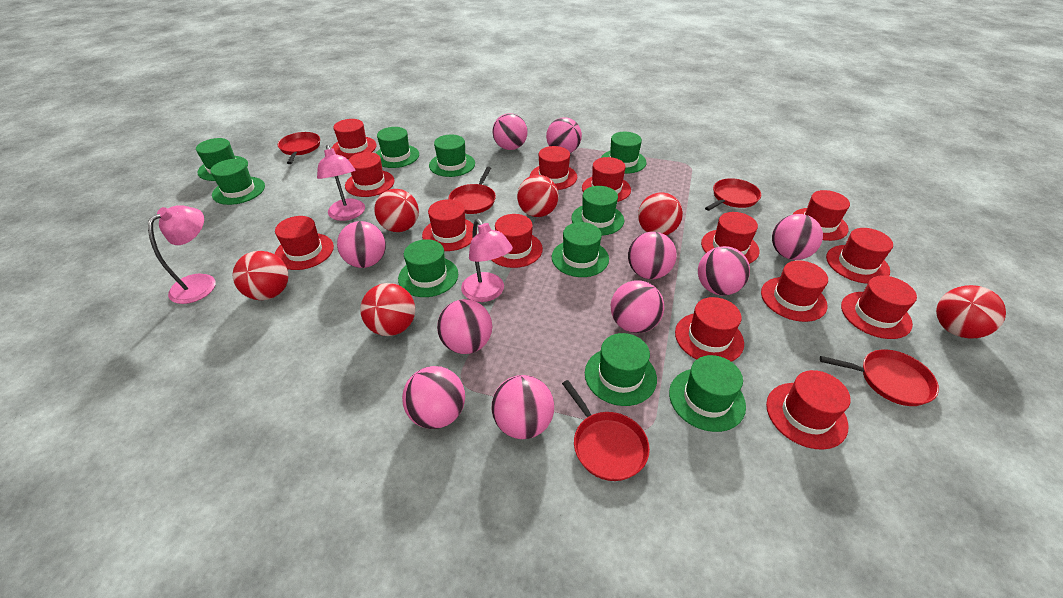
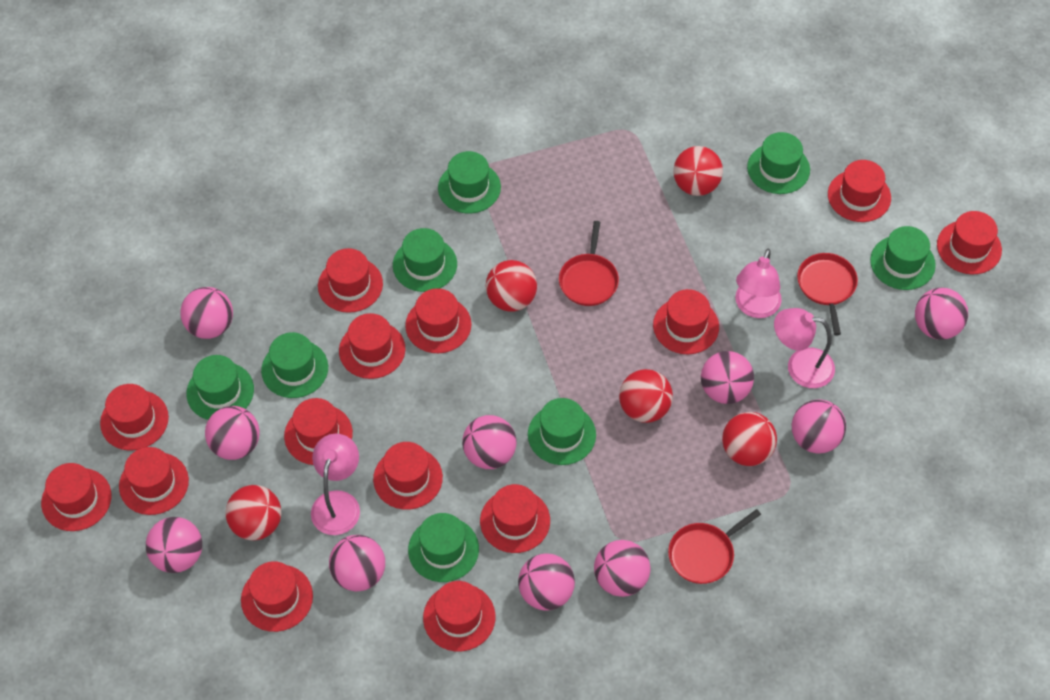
green hat: 10 -> 8
red ball: 6 -> 5
red pan: 5 -> 3

